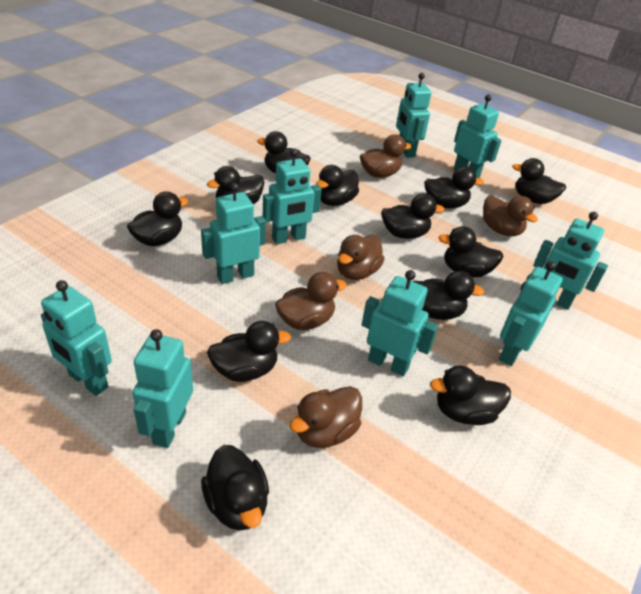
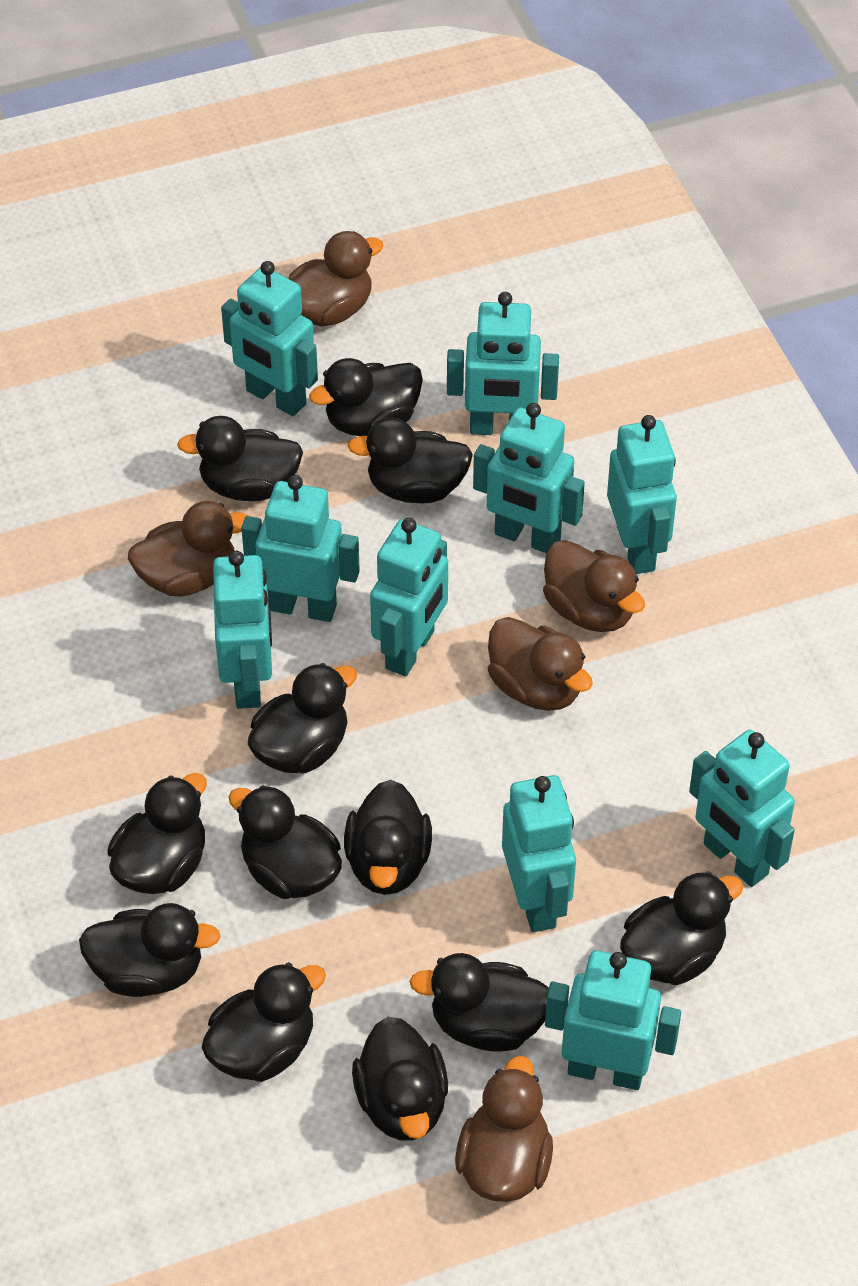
turquoise robot: 9 -> 10

